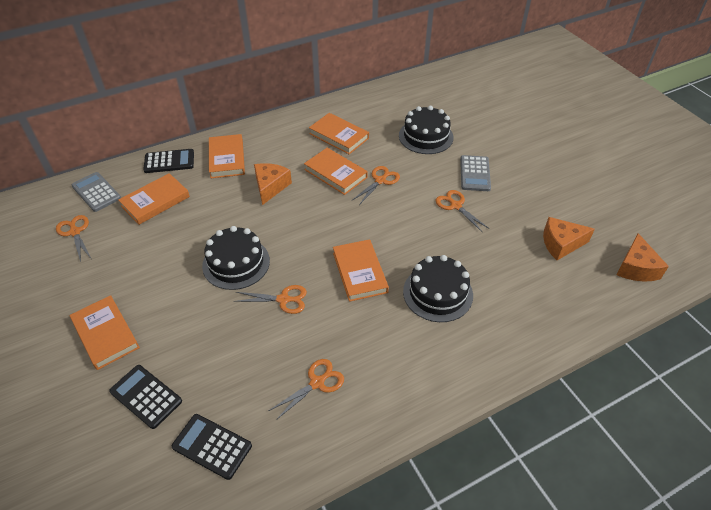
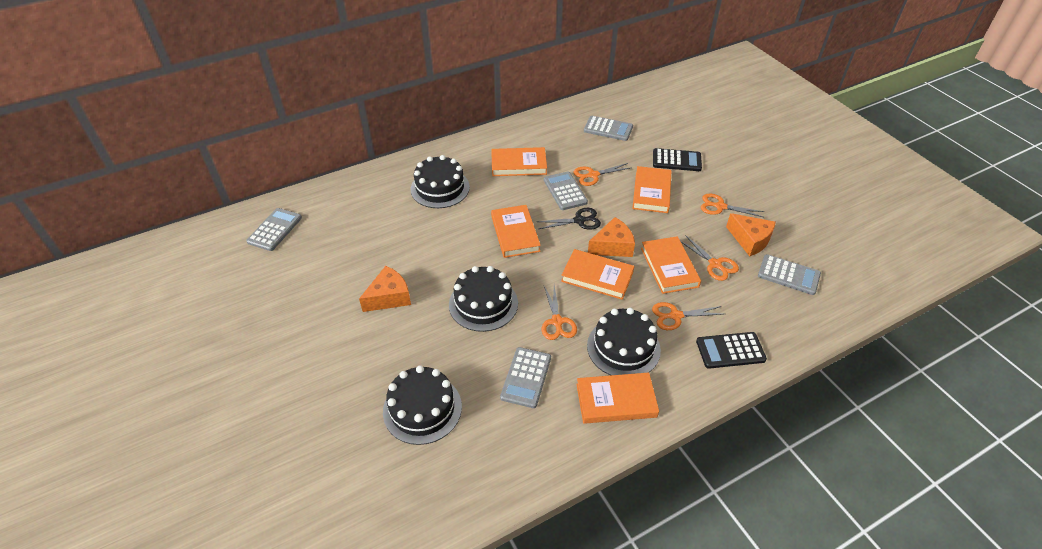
black cake: 3 -> 4
black calculator: 3 -> 2
black scissors: 0 -> 1
grey calculator: 2 -> 5

